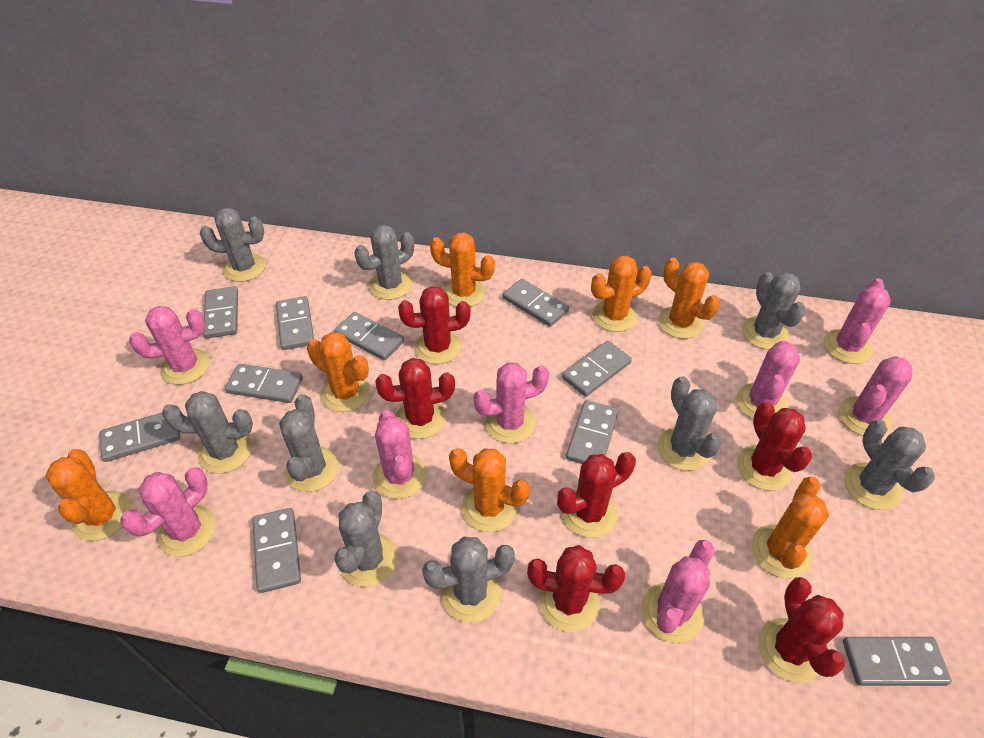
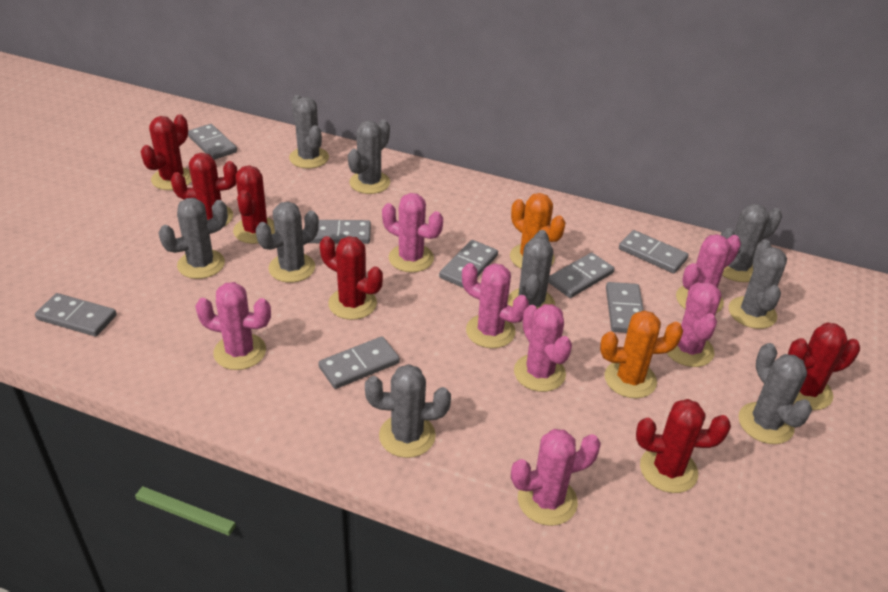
grey domino: 10 -> 8
orange cactus: 7 -> 2
pink cactus: 8 -> 7

